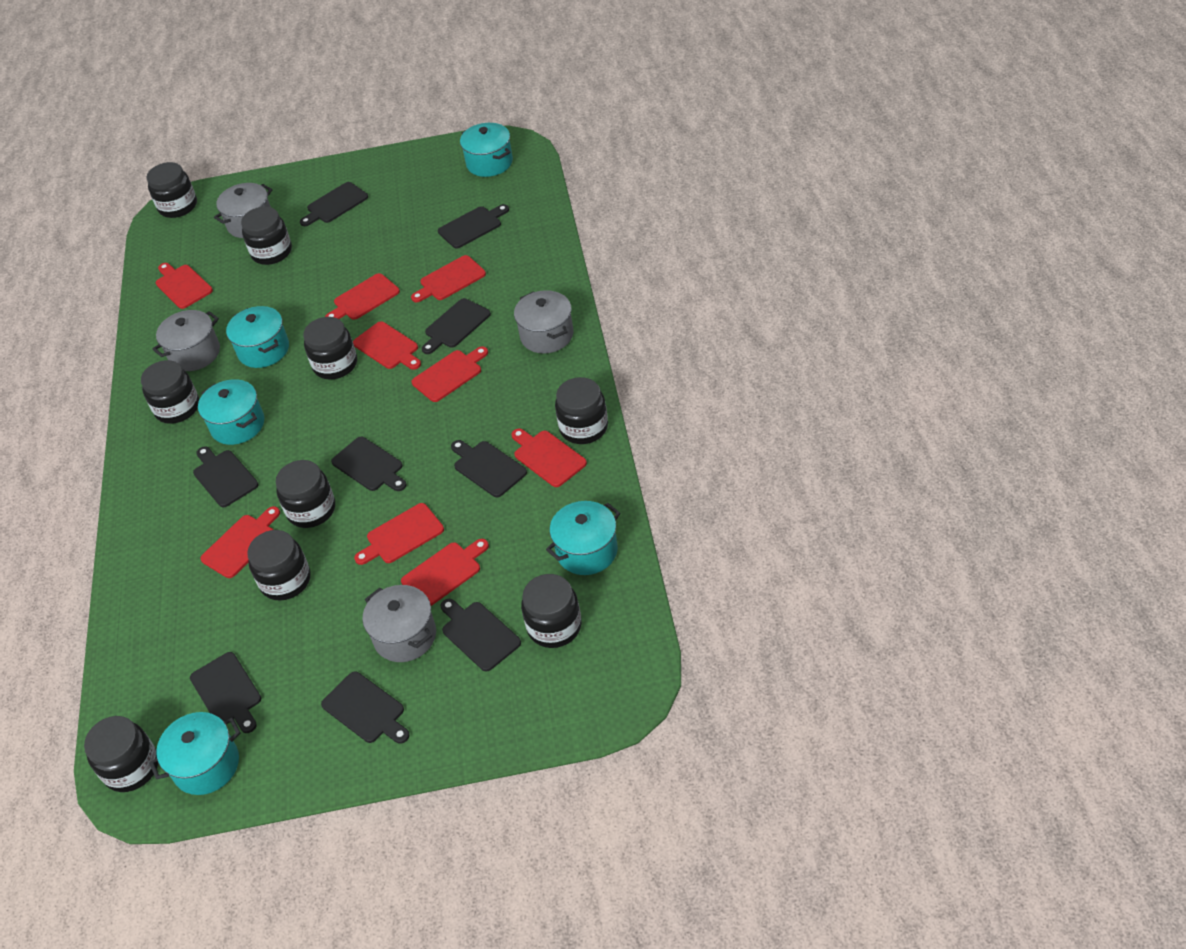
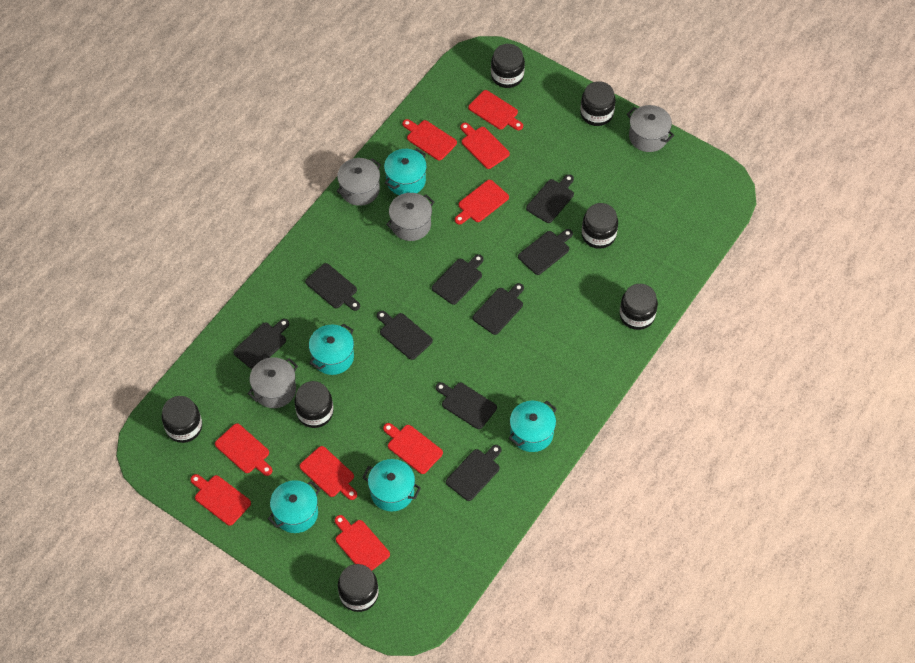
black jar: 9 -> 7

